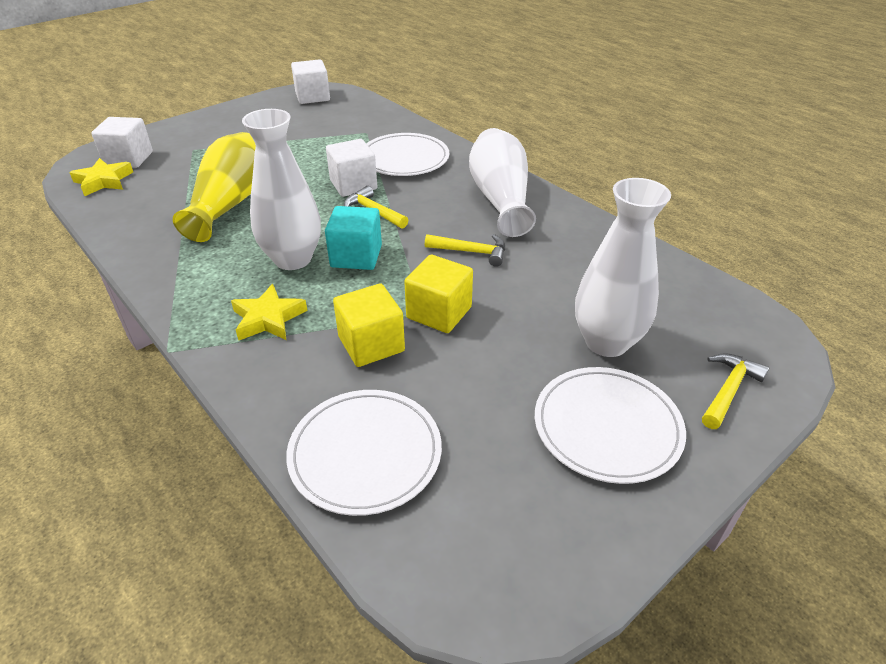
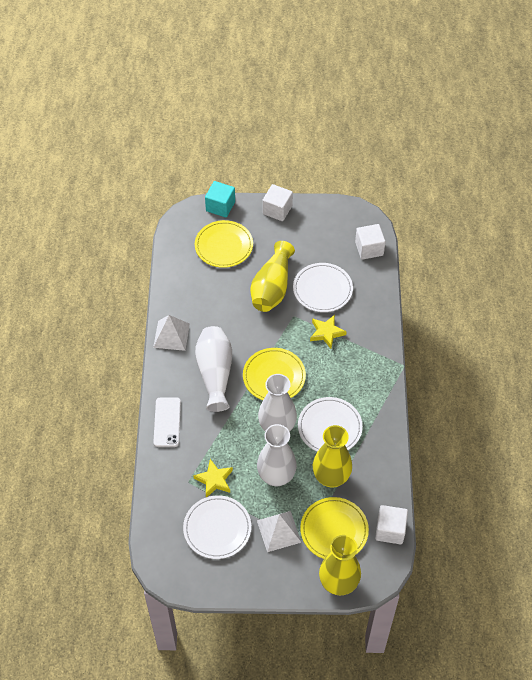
white phone: 0 -> 1
white pyramid: 0 -> 2
yellow cube: 2 -> 0
yellow hammer: 3 -> 0
yellow plate: 0 -> 3
yellow vase: 1 -> 3

